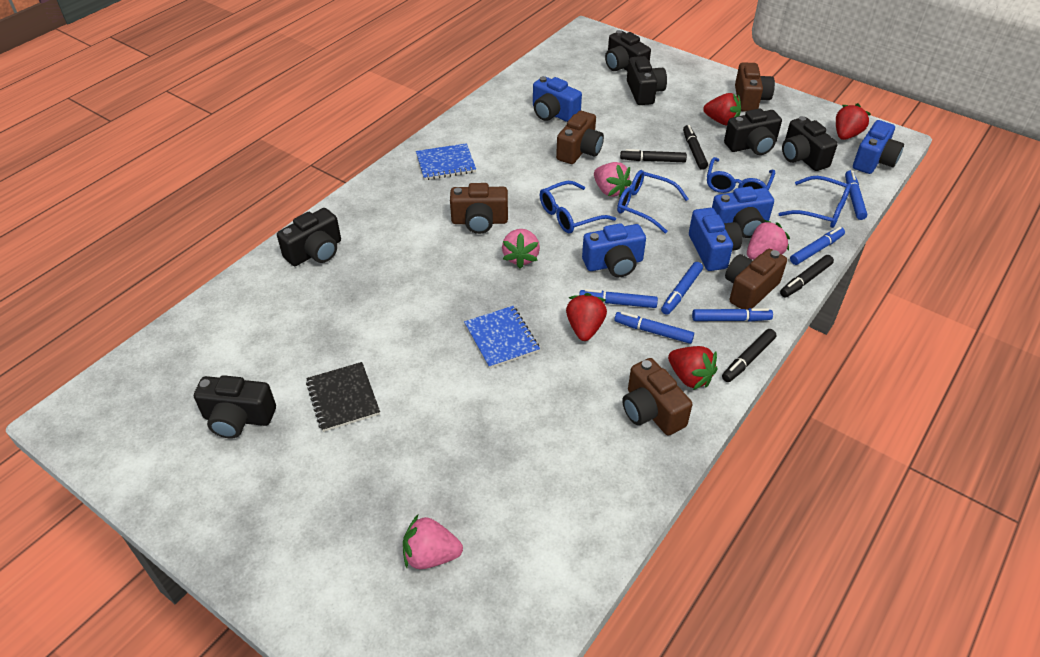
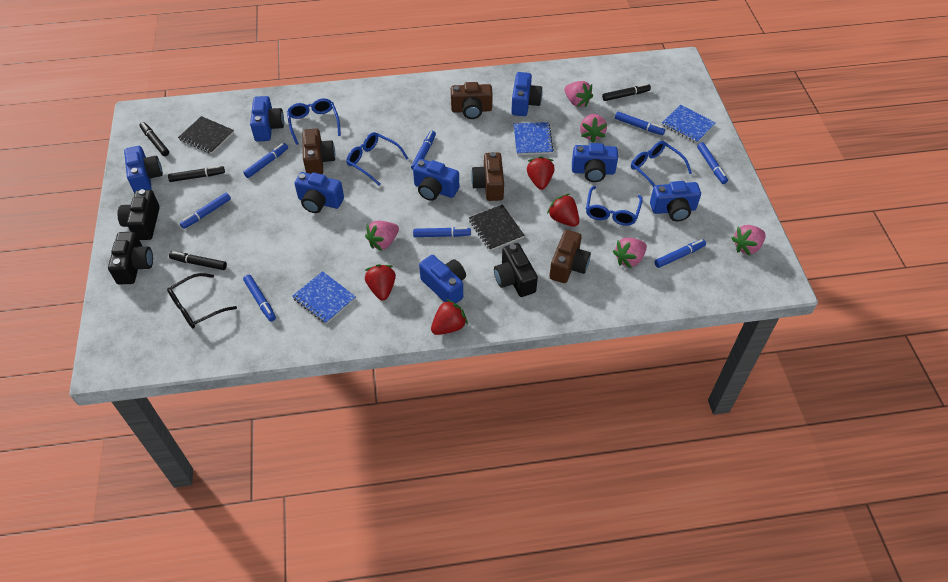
black camera: 6 -> 3
black glasses: 0 -> 1
black notebook: 1 -> 2
blue camera: 5 -> 8
blue marker: 6 -> 8
blue notebook: 2 -> 3
brown camera: 5 -> 4
pink strawberry: 4 -> 5

